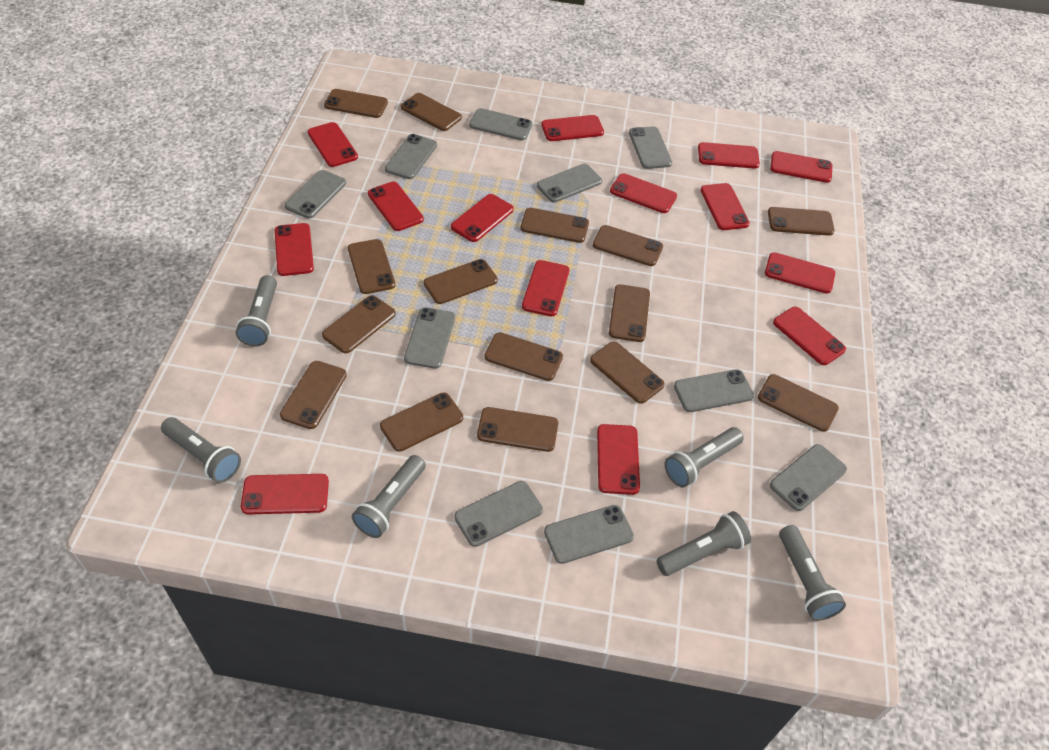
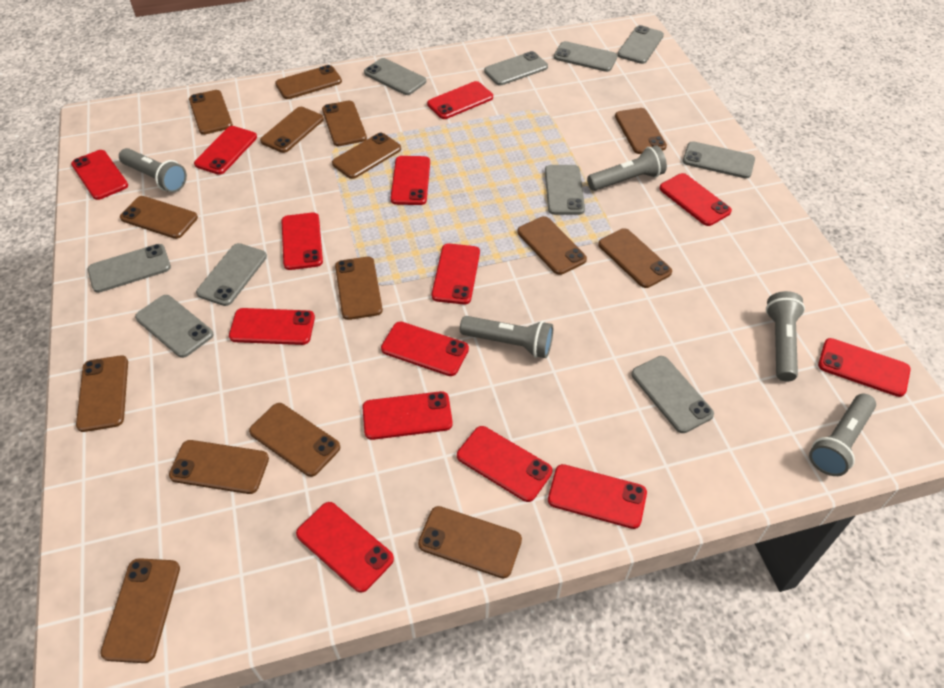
grey flashlight: 6 -> 5

